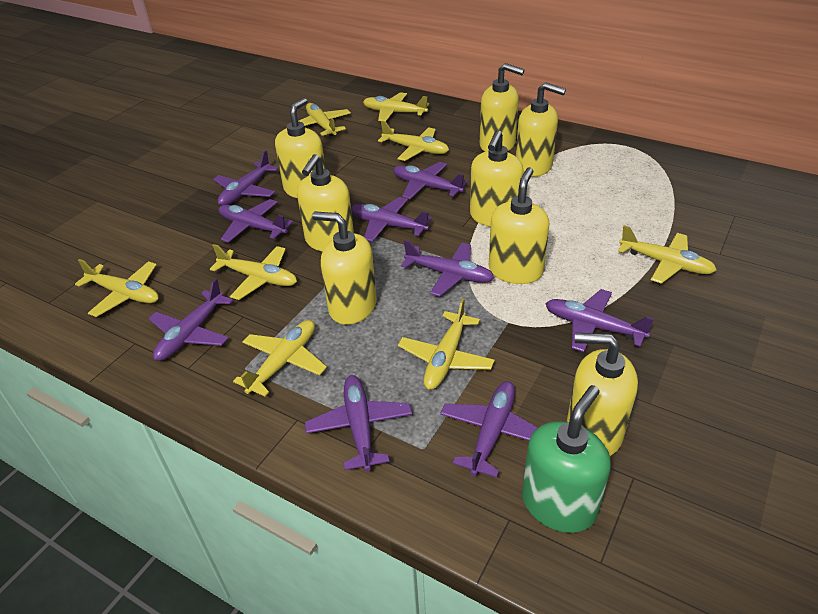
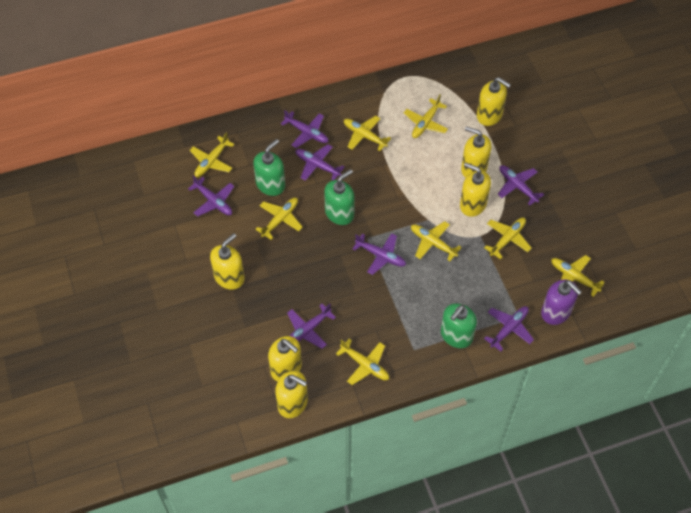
green soap dispenser: 1 -> 3
purple plane: 9 -> 7
purple soap dispenser: 0 -> 1
yellow soap dispenser: 8 -> 6

